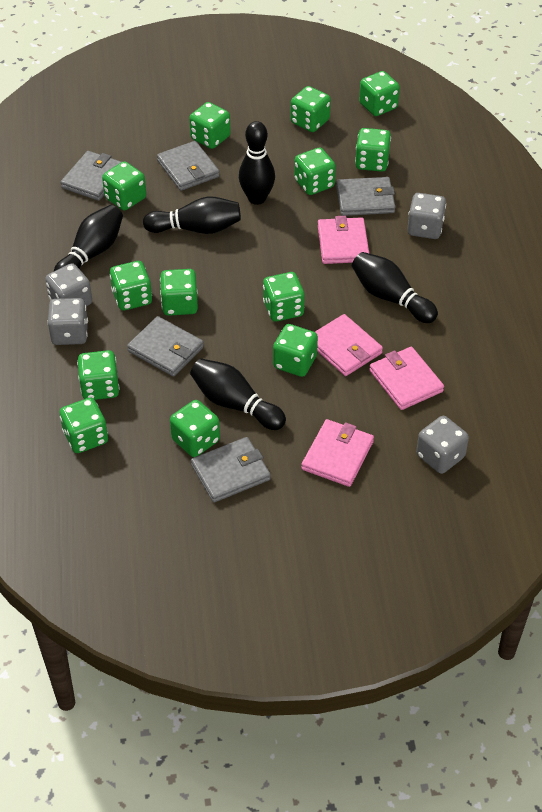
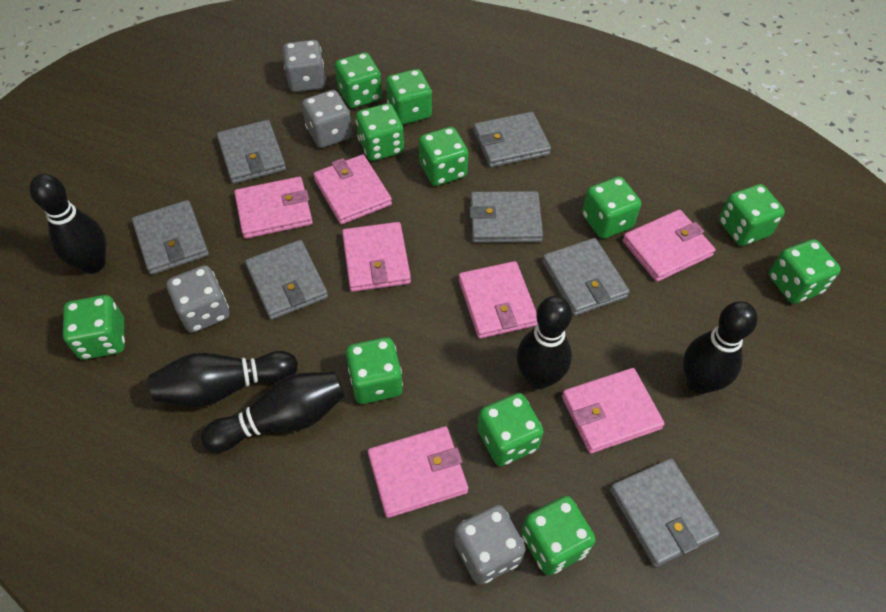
green dice: 13 -> 11
grey wallet: 5 -> 7
pink wallet: 4 -> 7

